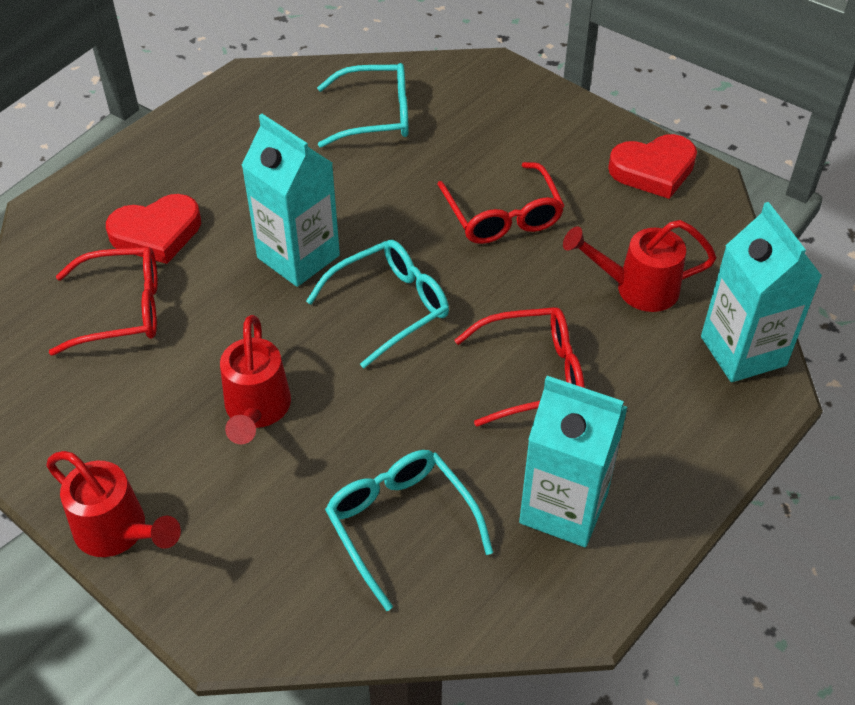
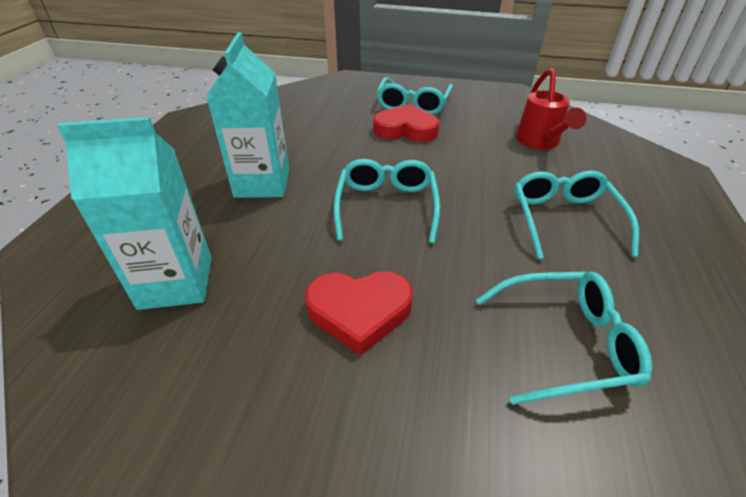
red glasses: 3 -> 0
red watering can: 3 -> 1
turquoise carton: 3 -> 2
turquoise glasses: 3 -> 4

